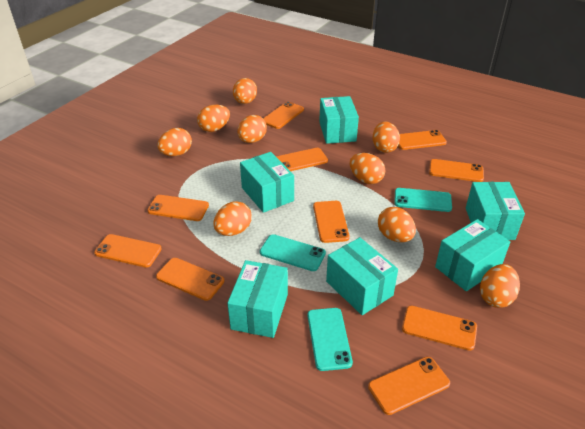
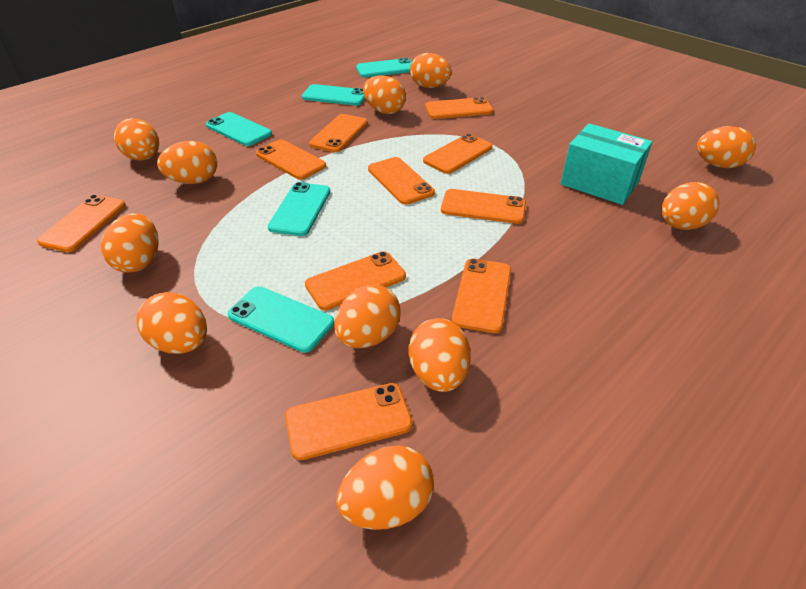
orange egg: 9 -> 11
turquoise box: 6 -> 1
turquoise phone: 3 -> 5

